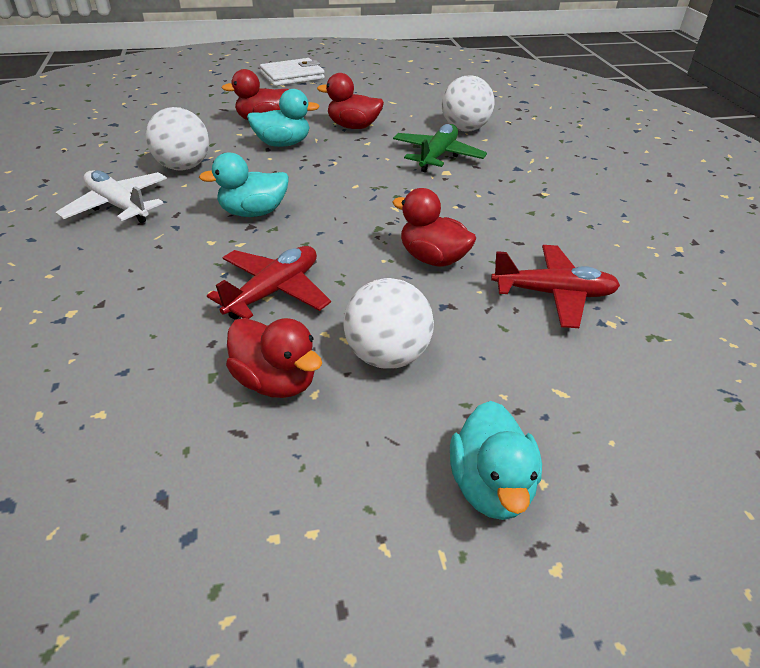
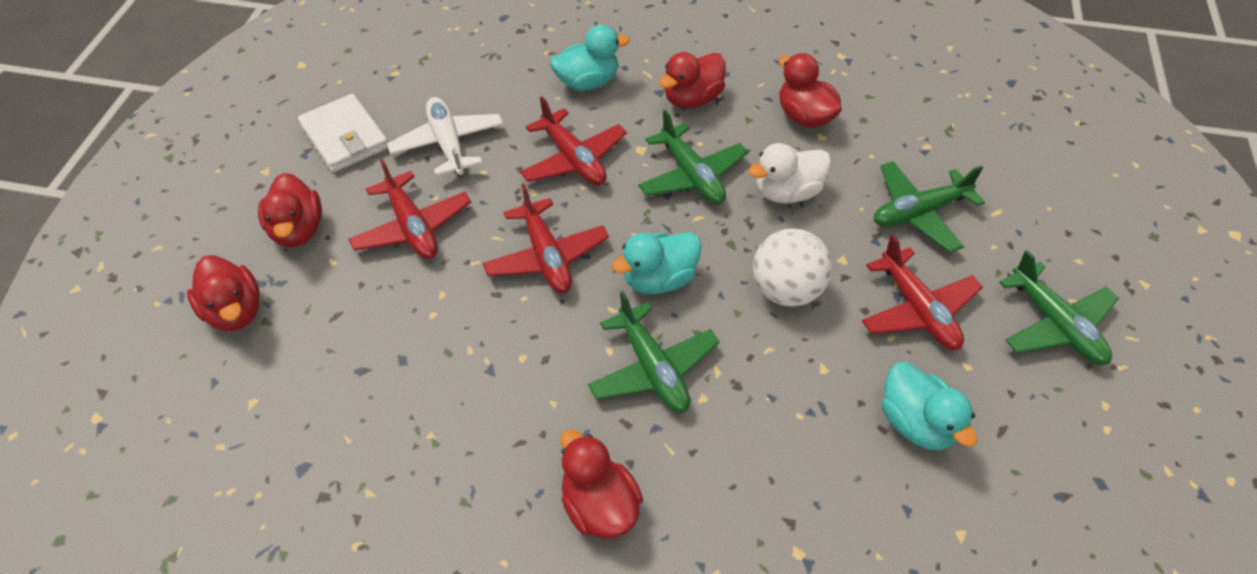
green plane: 1 -> 4
red duck: 4 -> 5
red plane: 2 -> 4
white ball: 3 -> 1
white duck: 0 -> 1

